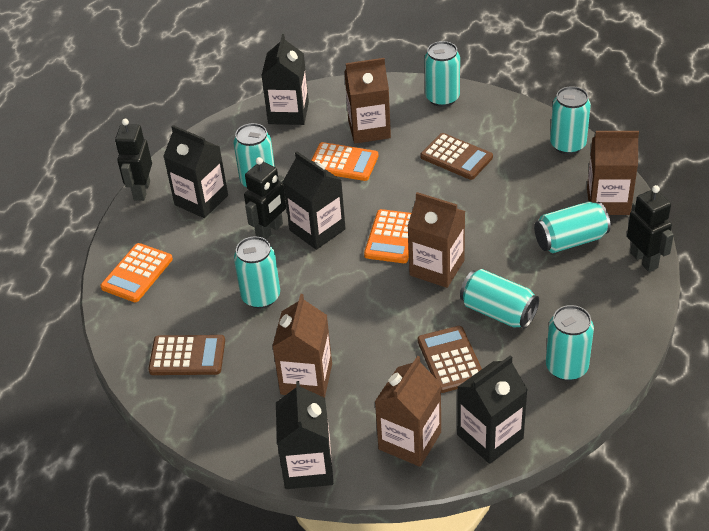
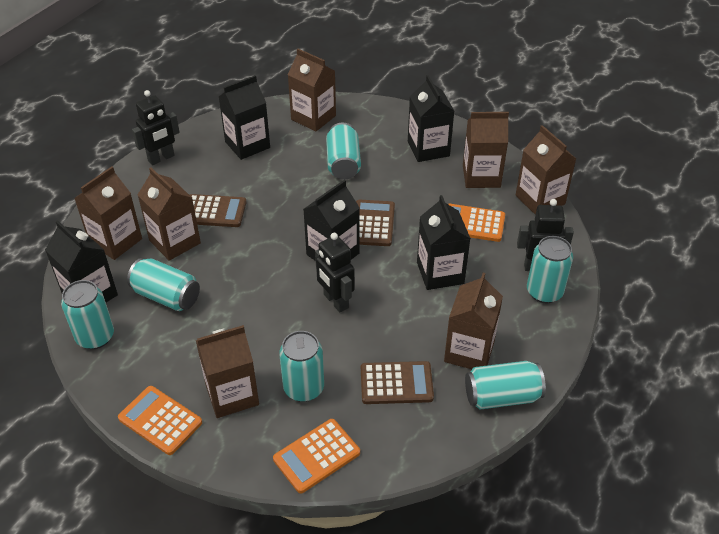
brown carton: 5 -> 7
turquoise can: 7 -> 6

